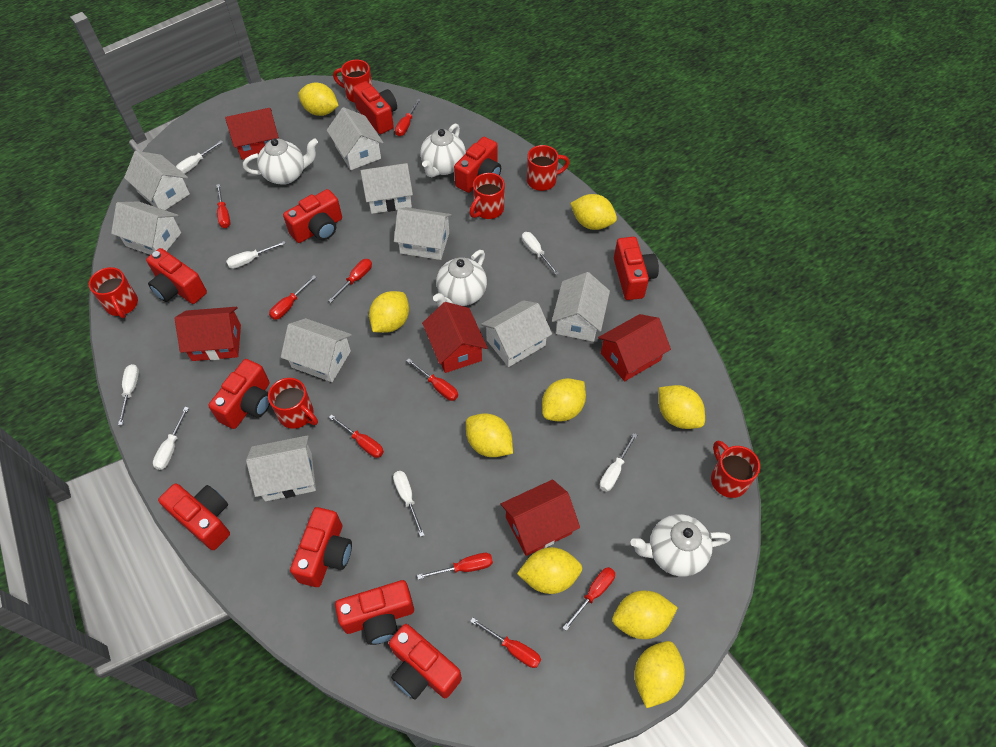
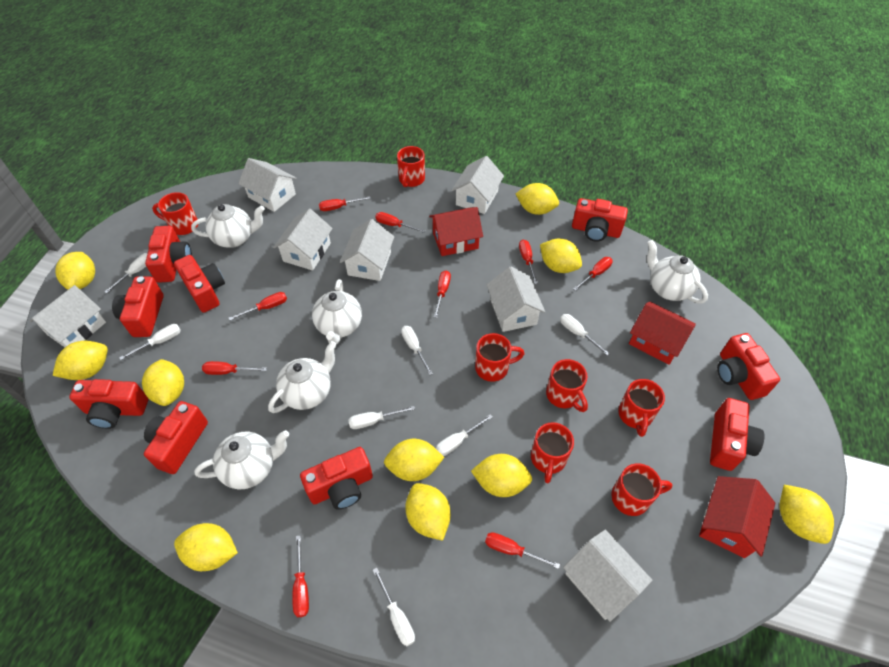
red camera: 10 -> 9
red house: 5 -> 3
red mug: 6 -> 7
white house: 9 -> 7
white teapot: 4 -> 5
yellow lemon: 9 -> 10

